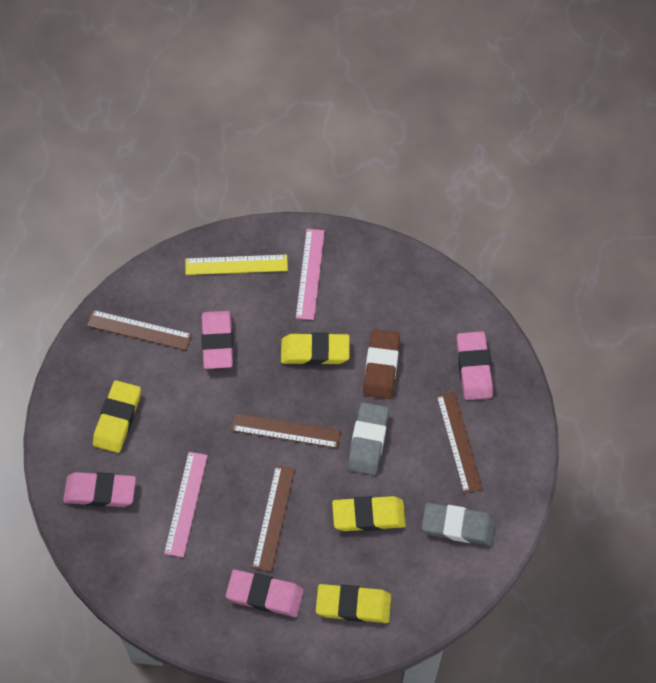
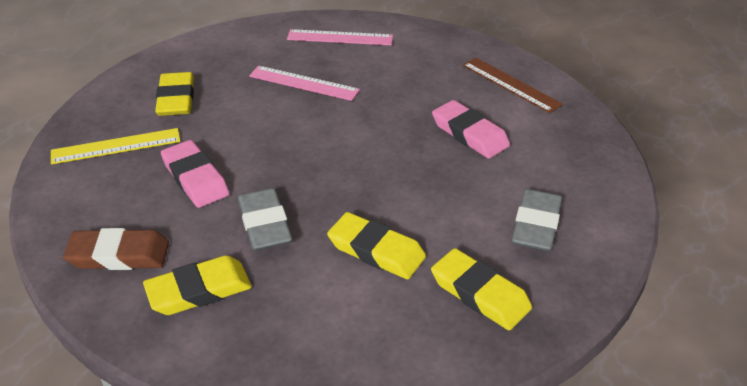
brown ruler: 4 -> 1
pink eraser: 4 -> 2

